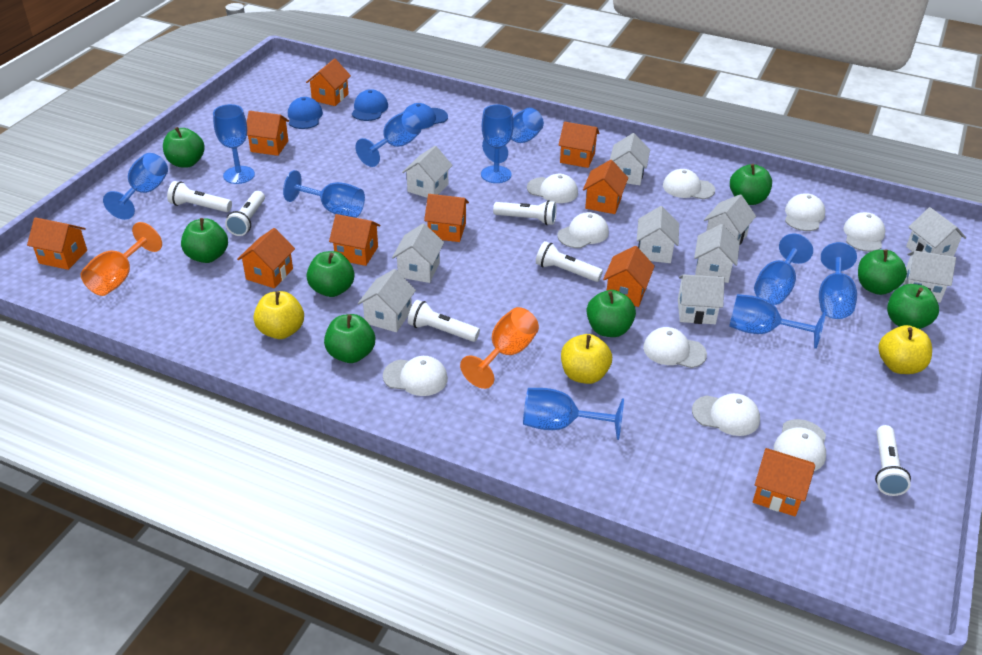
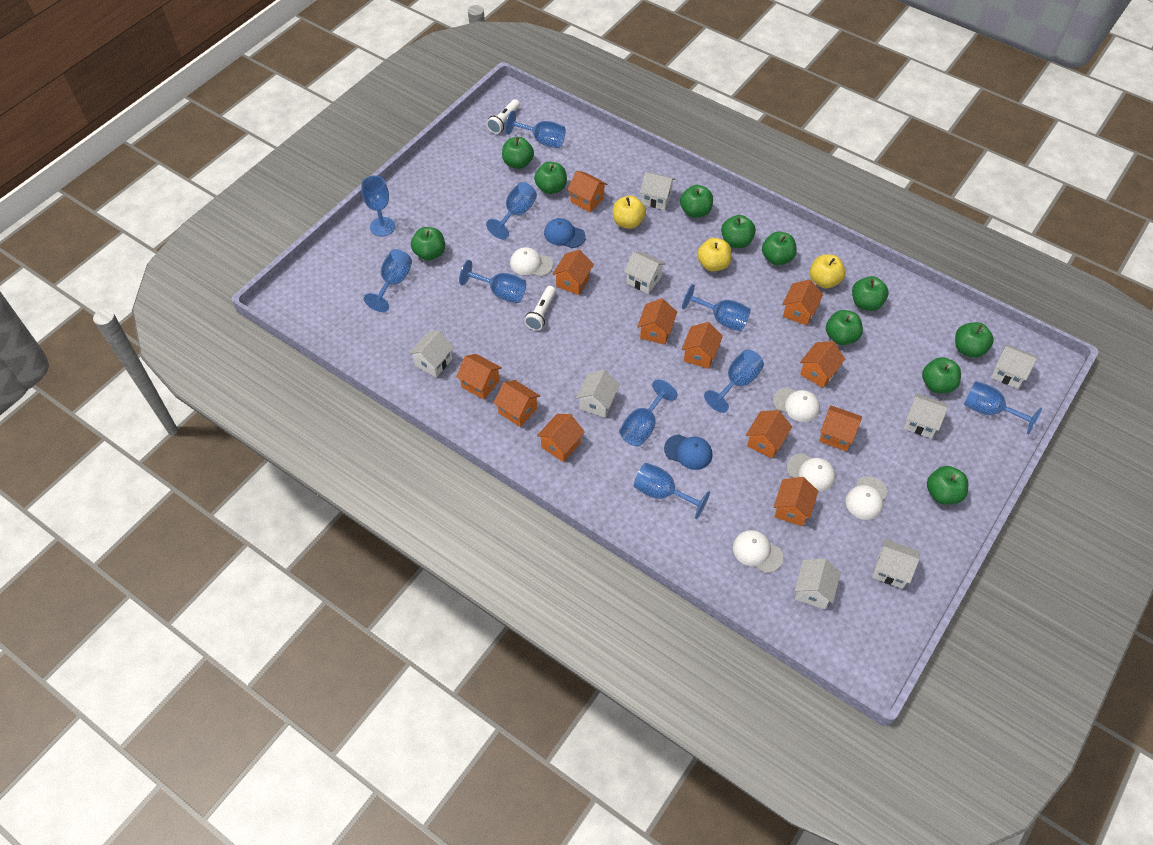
blue cap: 3 -> 2
green apple: 8 -> 11
orange goblet: 2 -> 0
orange house: 10 -> 12
white cap: 9 -> 5
white flashlight: 6 -> 2
white house: 10 -> 8

